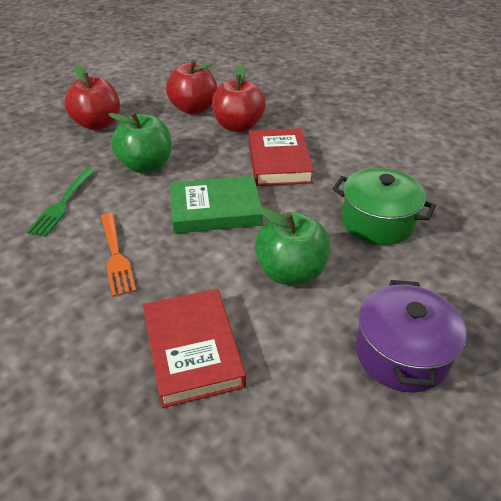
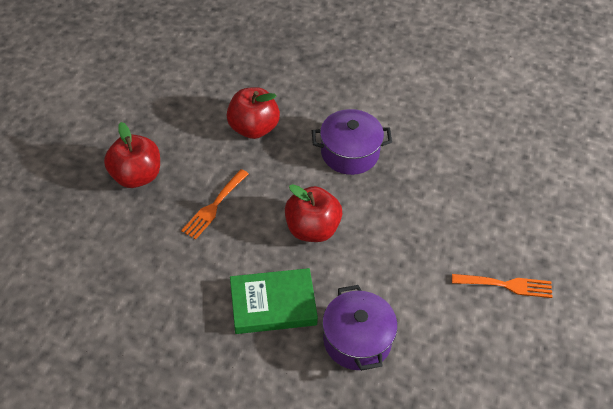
green apple: 2 -> 0
green fork: 1 -> 0
green pot: 1 -> 0
orange fork: 1 -> 2
purple pot: 1 -> 2
red book: 2 -> 0

